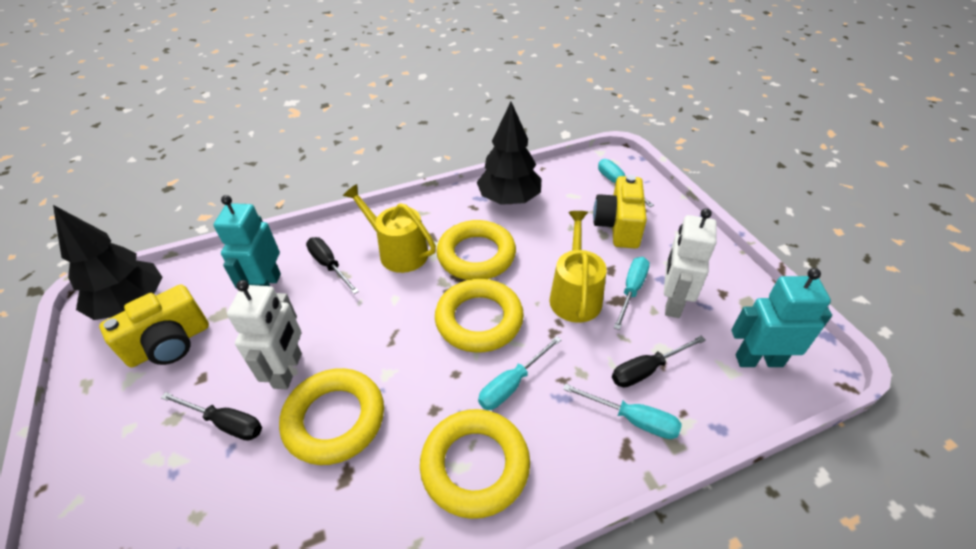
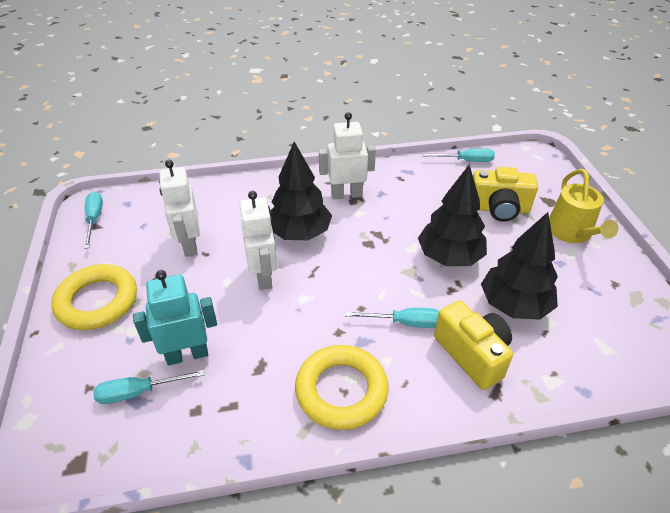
black screwdriver: 3 -> 0
black tree: 2 -> 3
turquoise robot: 2 -> 1
white robot: 2 -> 3
yellow ring: 4 -> 2
yellow watering can: 2 -> 1

